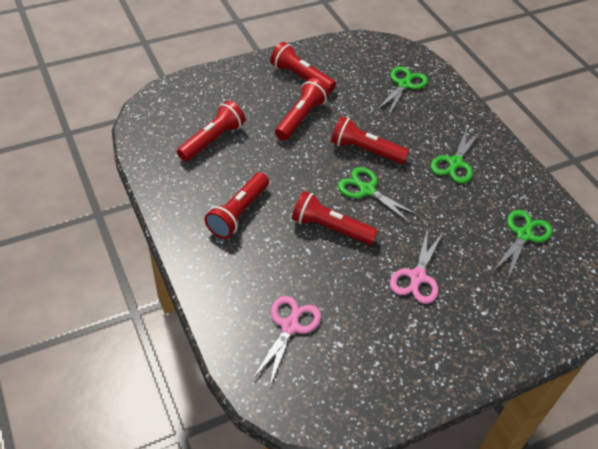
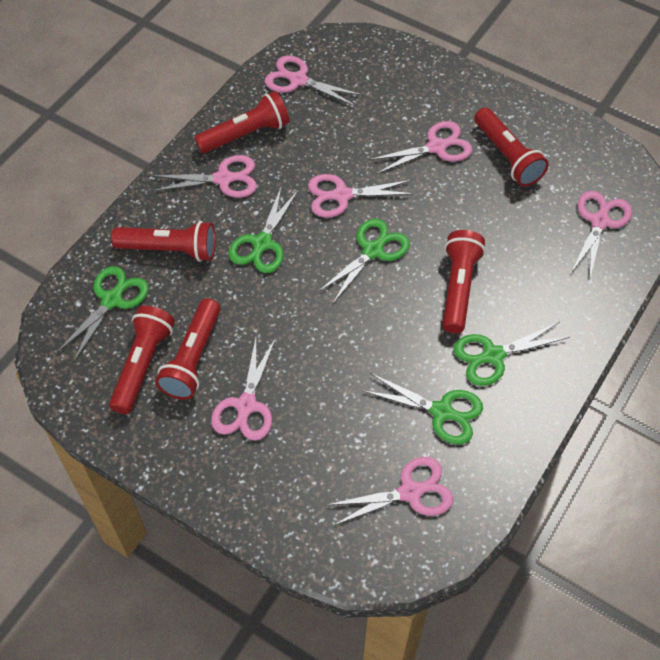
green scissors: 4 -> 5
pink scissors: 2 -> 7

